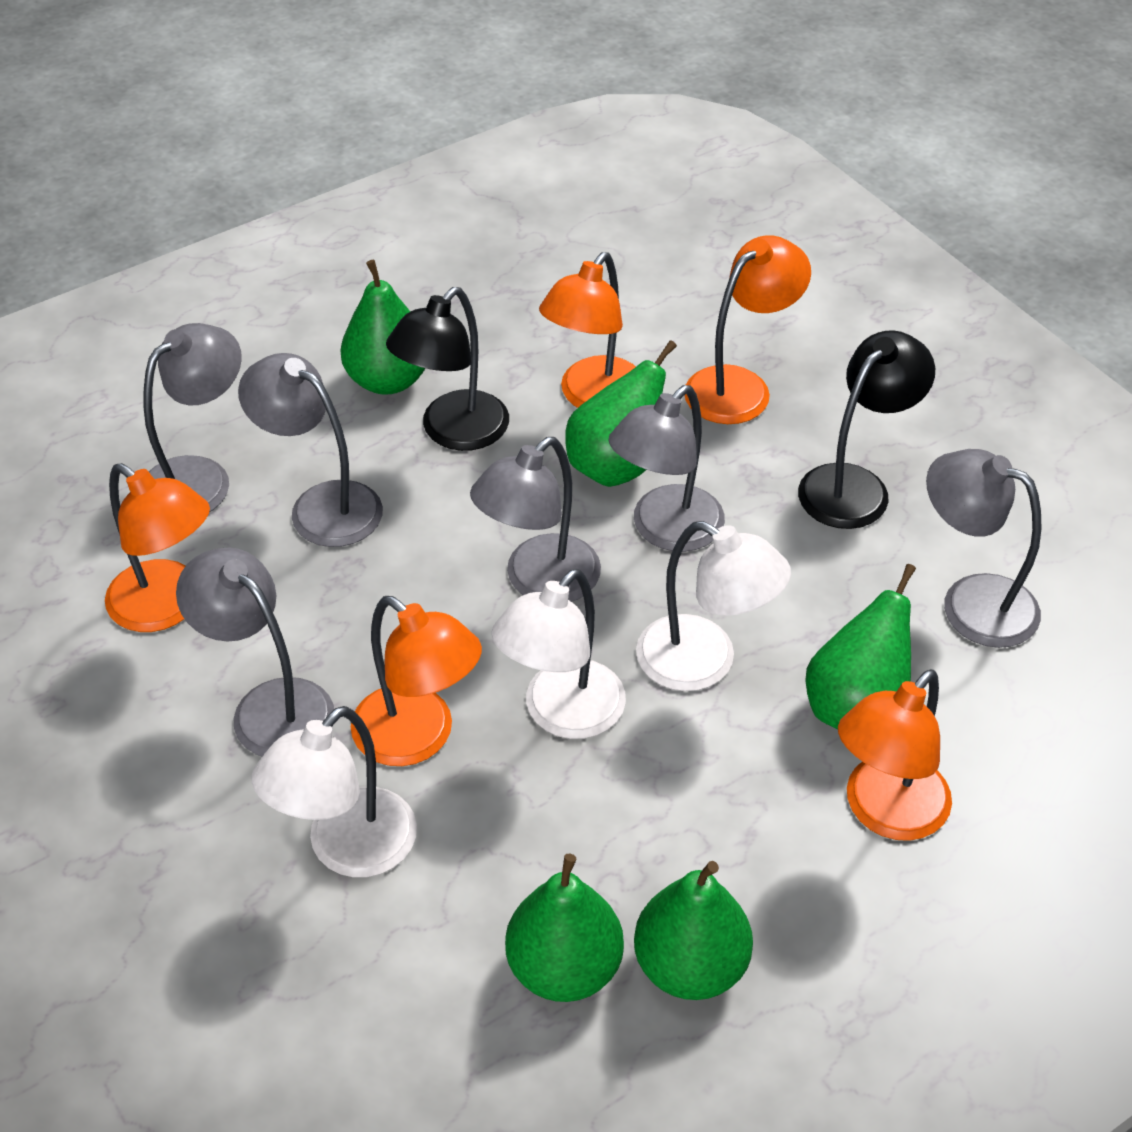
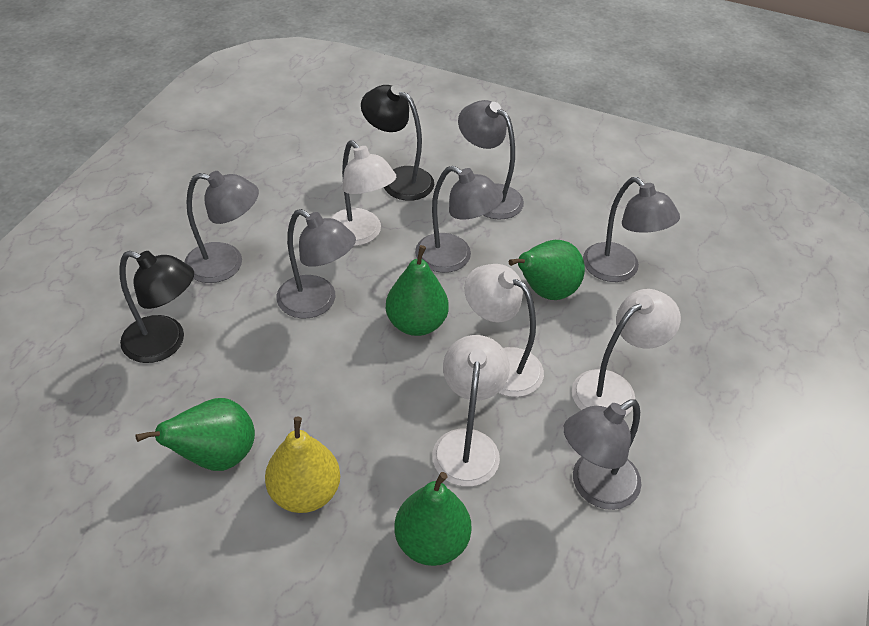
green pear: 5 -> 4
orange lamp: 5 -> 0
white lamp: 3 -> 4
yellow pear: 0 -> 1

